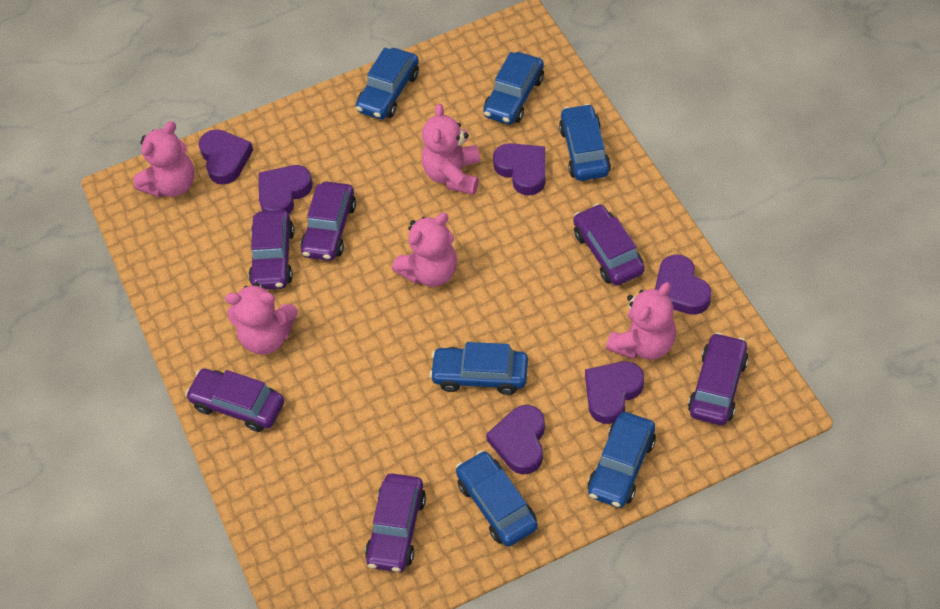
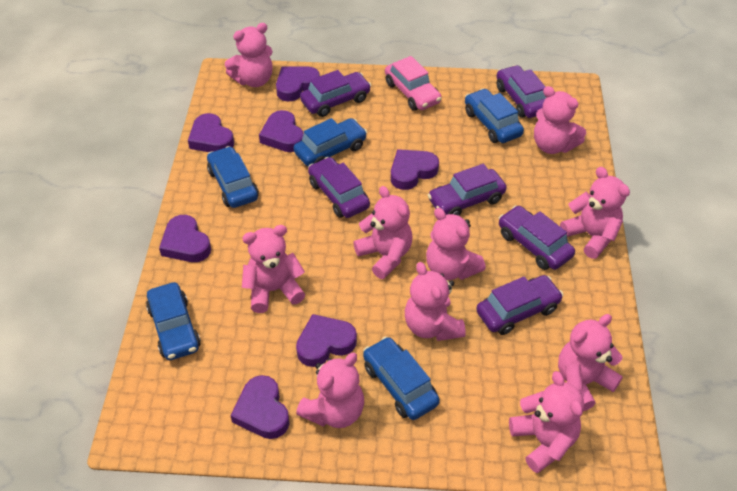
blue car: 6 -> 5
pink car: 0 -> 1
pink teddy bear: 5 -> 10
purple heart: 6 -> 7

